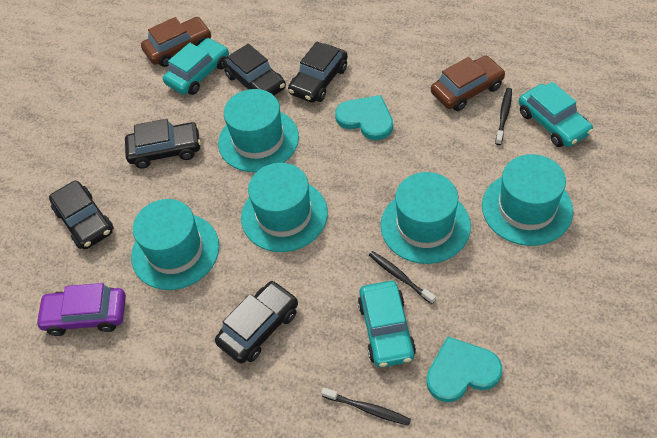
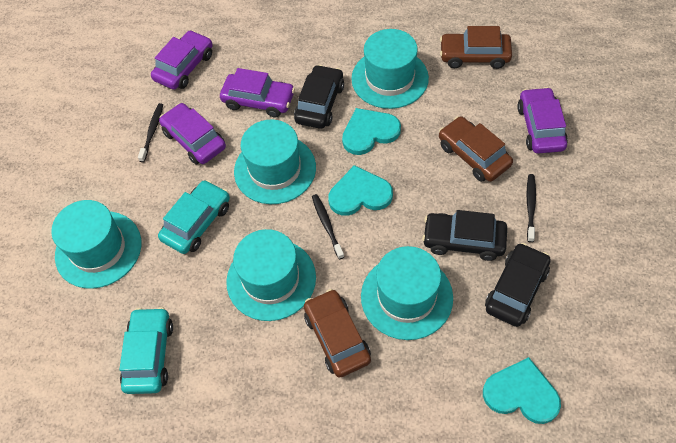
black car: 5 -> 3
brown car: 2 -> 3
purple car: 1 -> 4
turquoise car: 3 -> 2
turquoise heart: 2 -> 3

